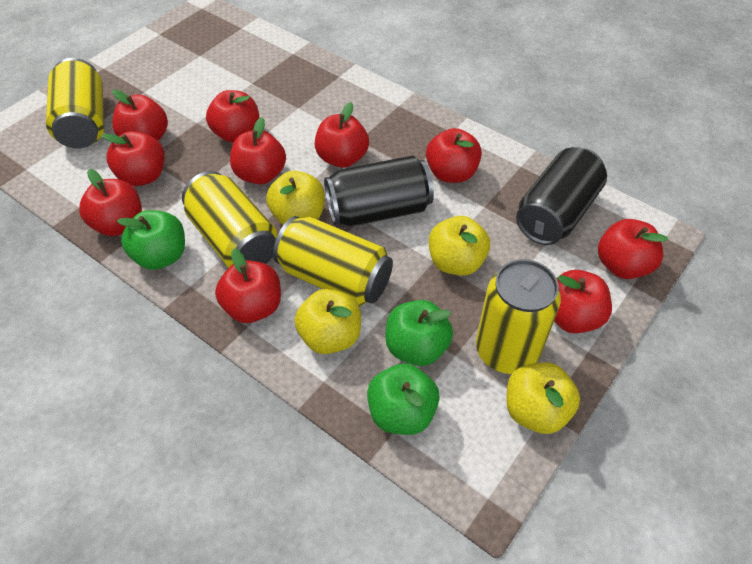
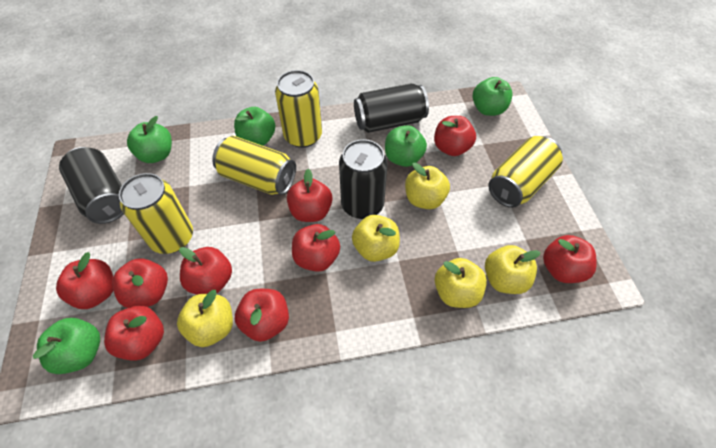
black can: 2 -> 3
green apple: 3 -> 5
red apple: 10 -> 9
yellow apple: 4 -> 5

